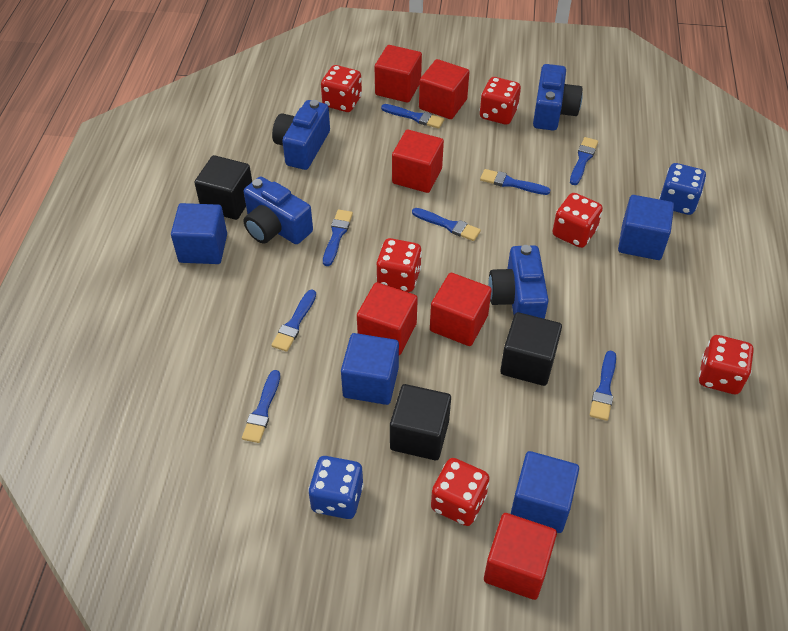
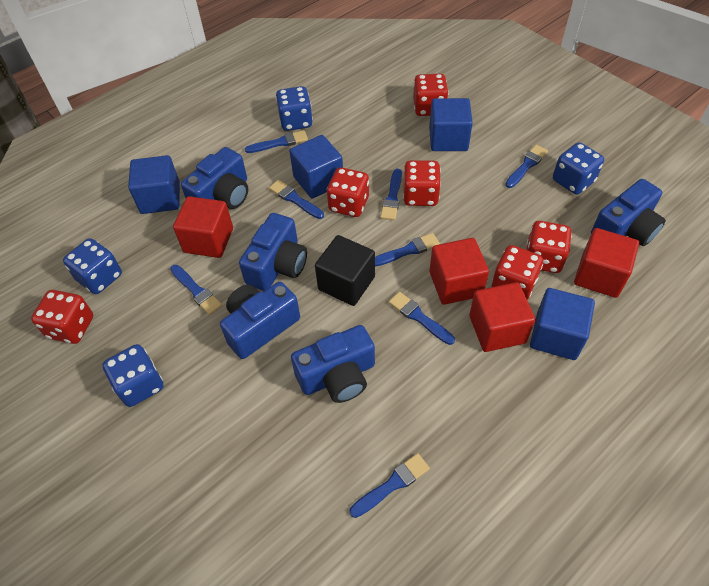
black cube: 3 -> 1
blue camera: 4 -> 5
blue dice: 2 -> 4
red cube: 6 -> 4

